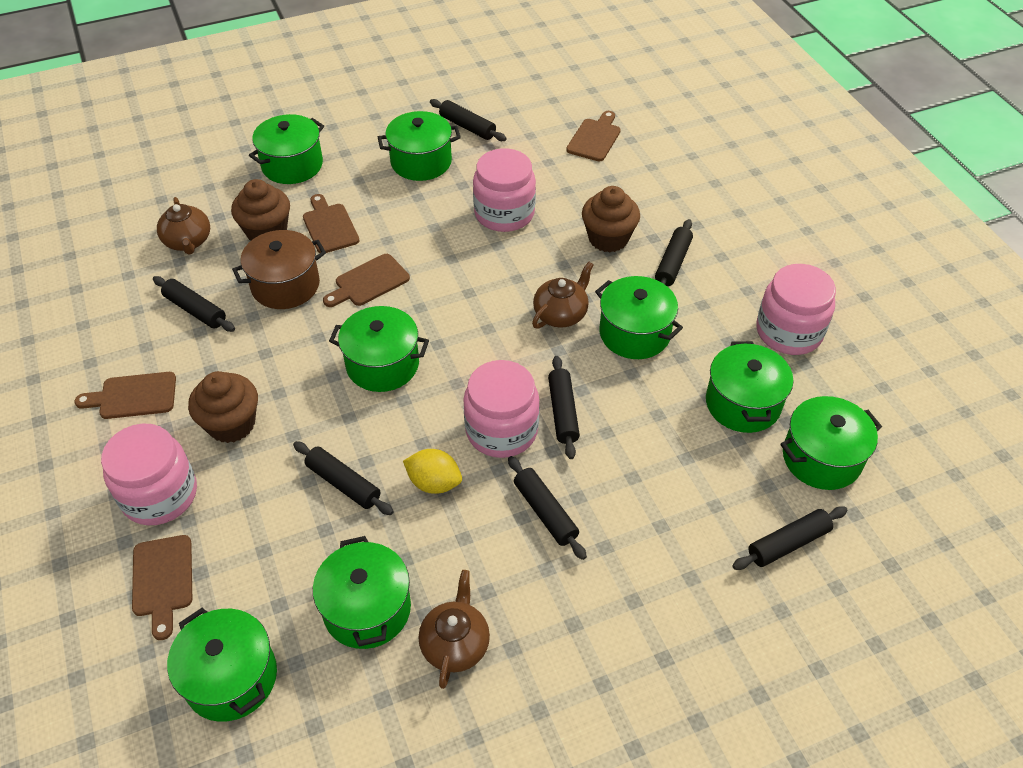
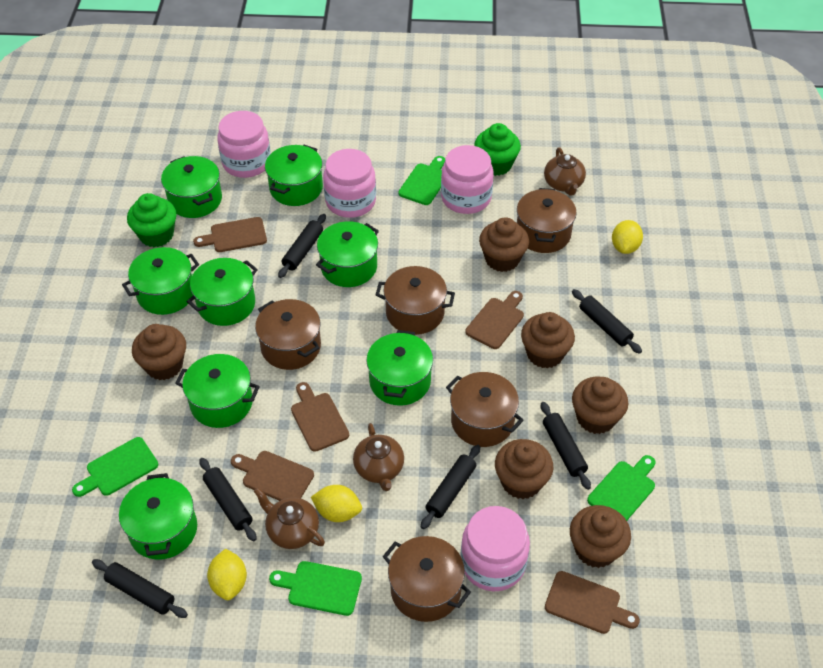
black rolling pin: 7 -> 6
brown cupcake: 3 -> 6
brown pot: 1 -> 5
green cupcake: 0 -> 2
green cutting board: 0 -> 4
yellow lemon: 1 -> 3

